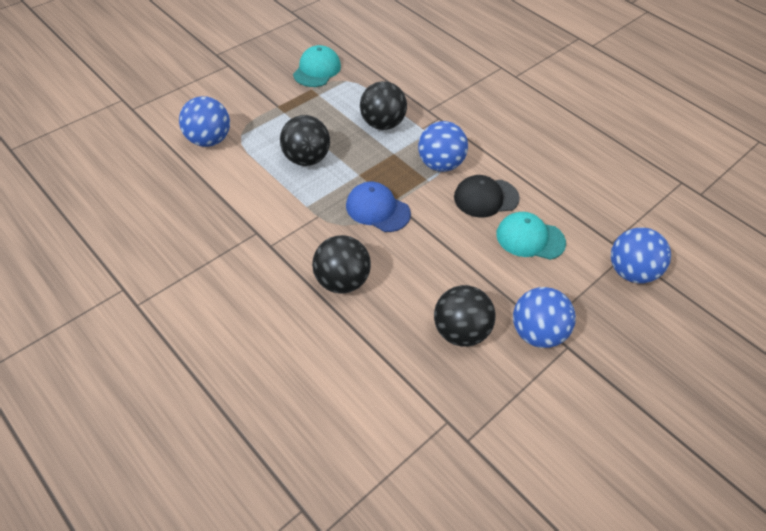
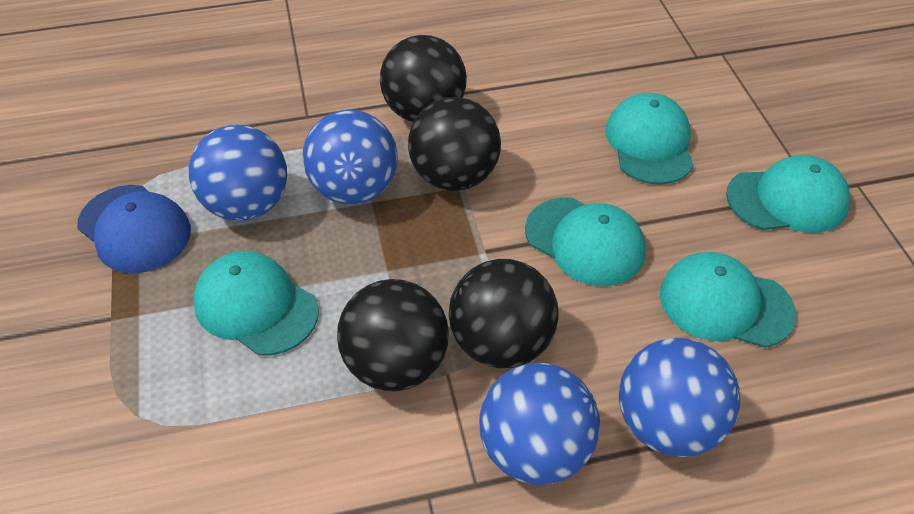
black cap: 1 -> 0
turquoise cap: 2 -> 5

